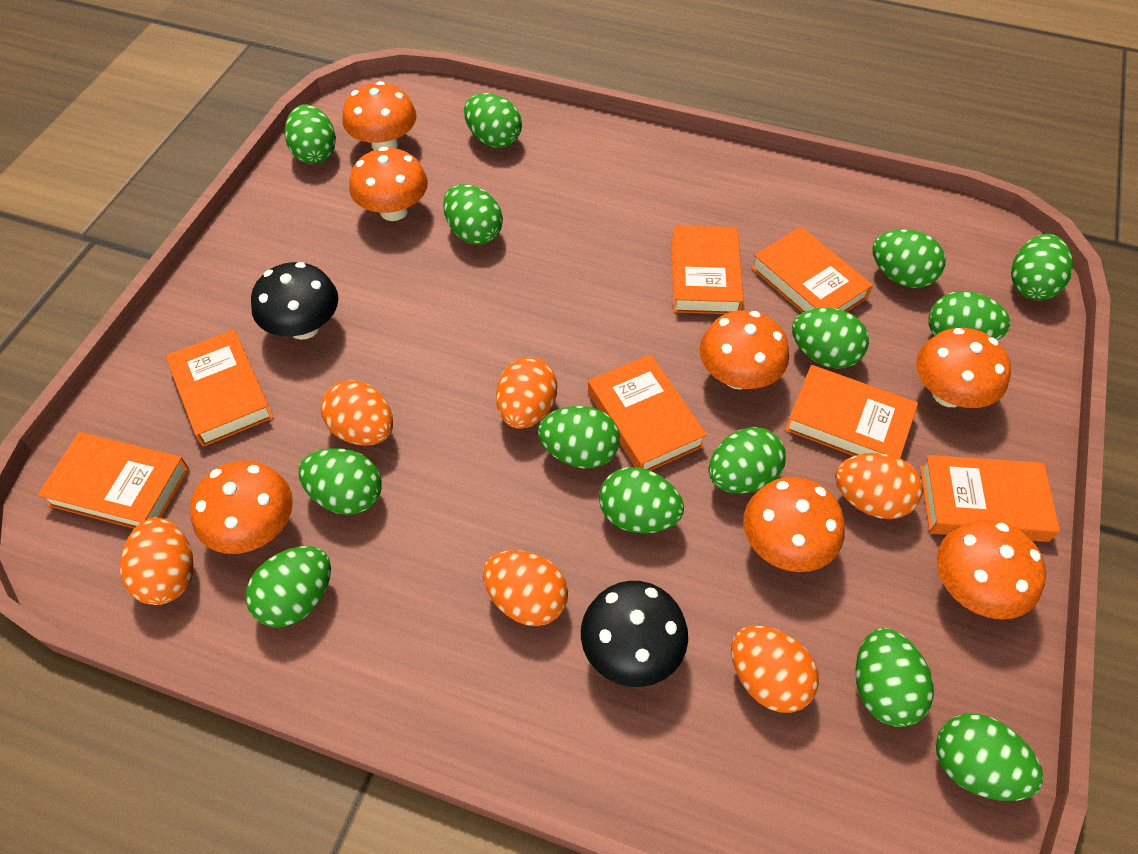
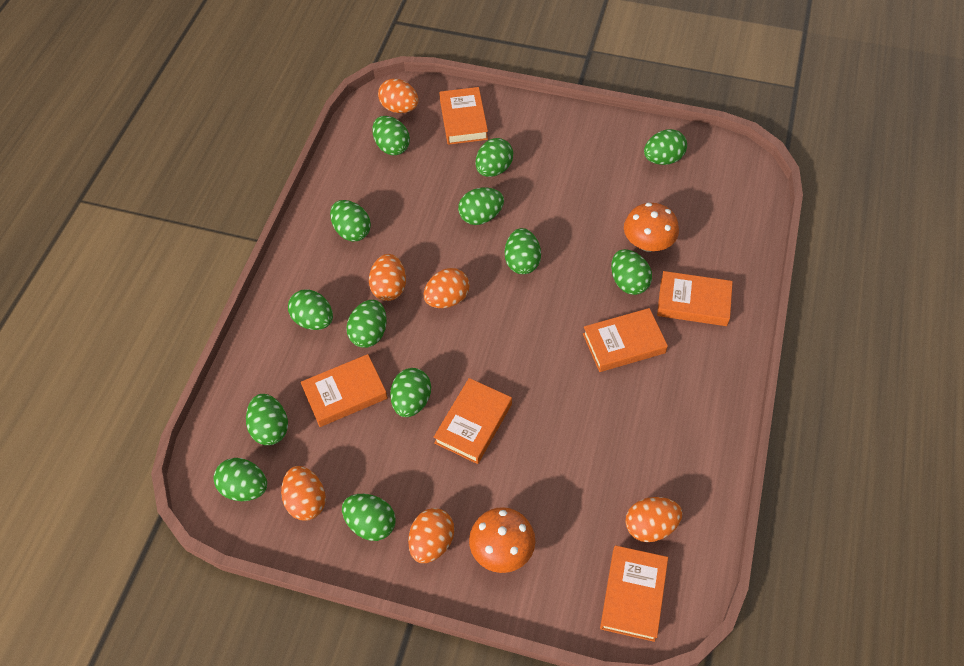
black mushroom: 2 -> 0
green egg: 14 -> 13
orange book: 7 -> 6
orange mushroom: 7 -> 2

